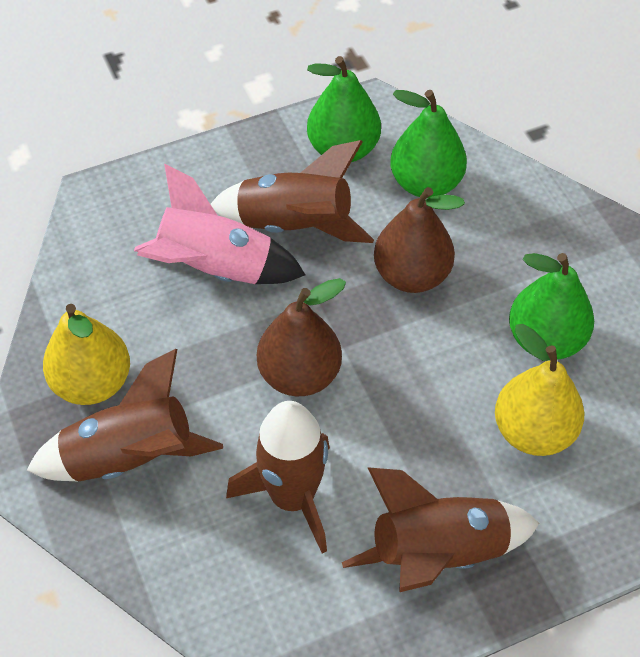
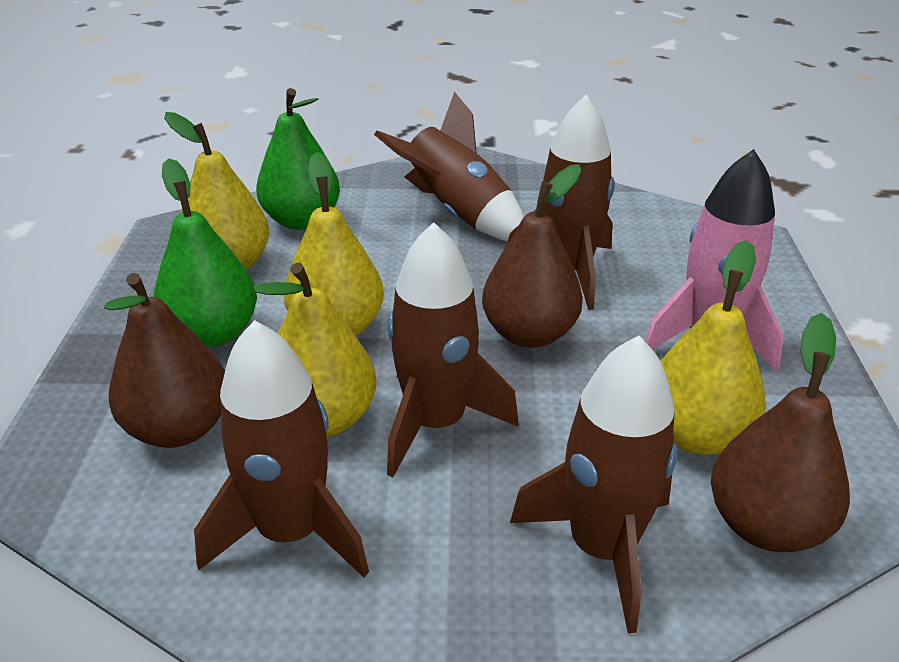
brown pear: 2 -> 3
brown rocket: 4 -> 5
green pear: 3 -> 2
yellow pear: 2 -> 4

